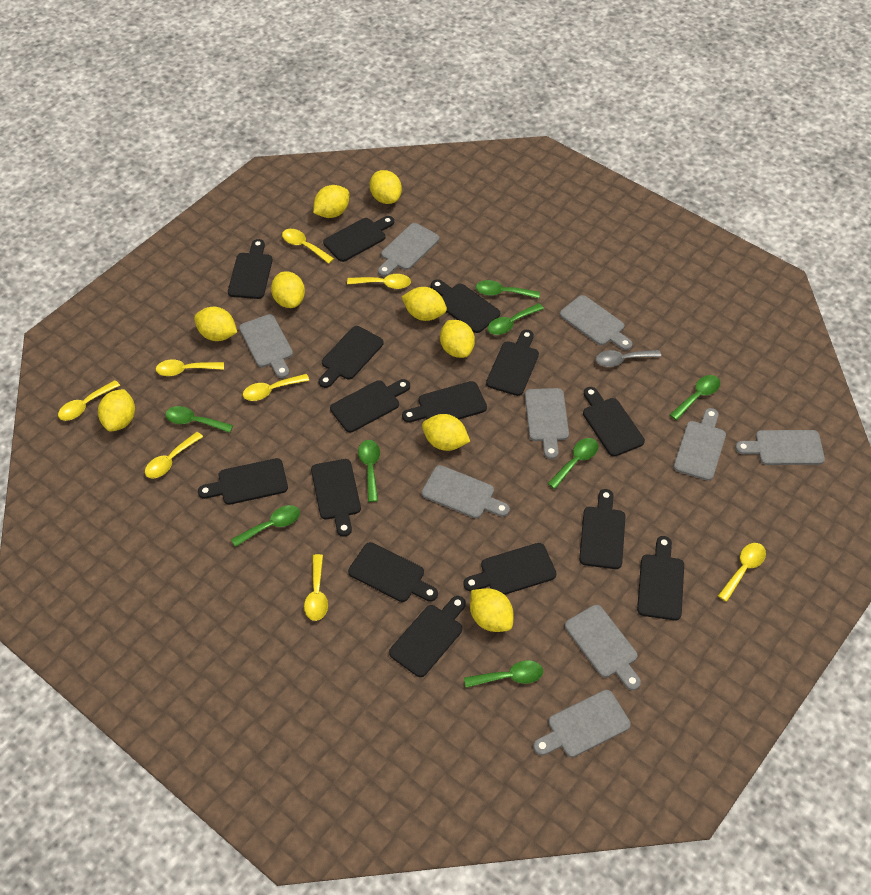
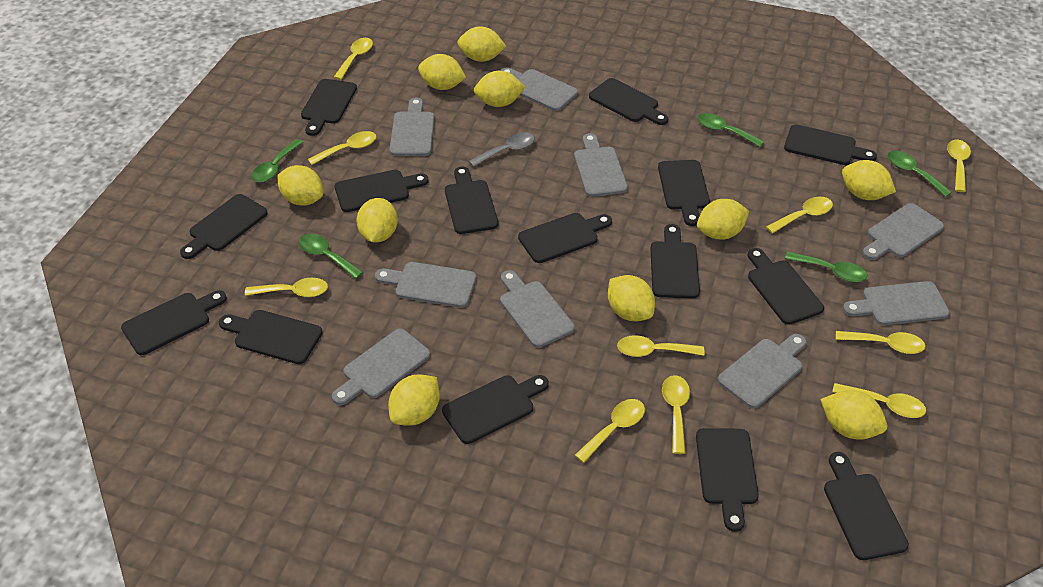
green spoon: 8 -> 5
yellow lemon: 9 -> 10
yellow spoon: 8 -> 10

